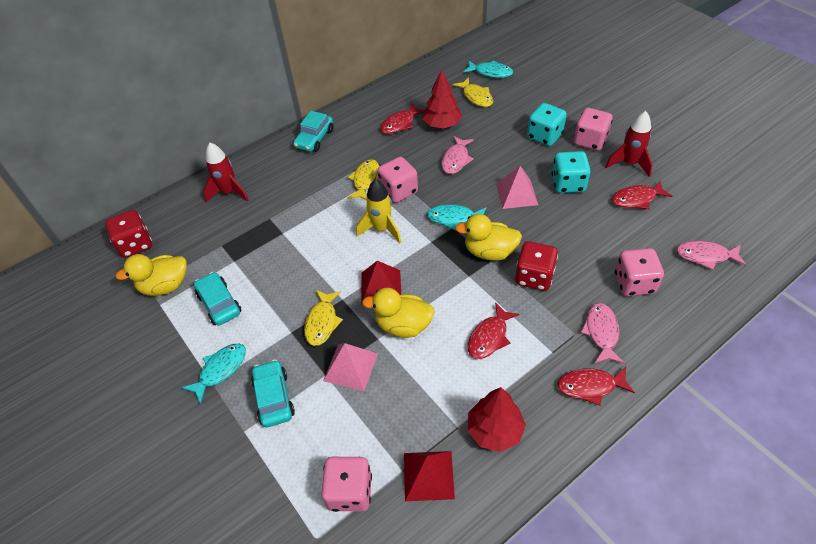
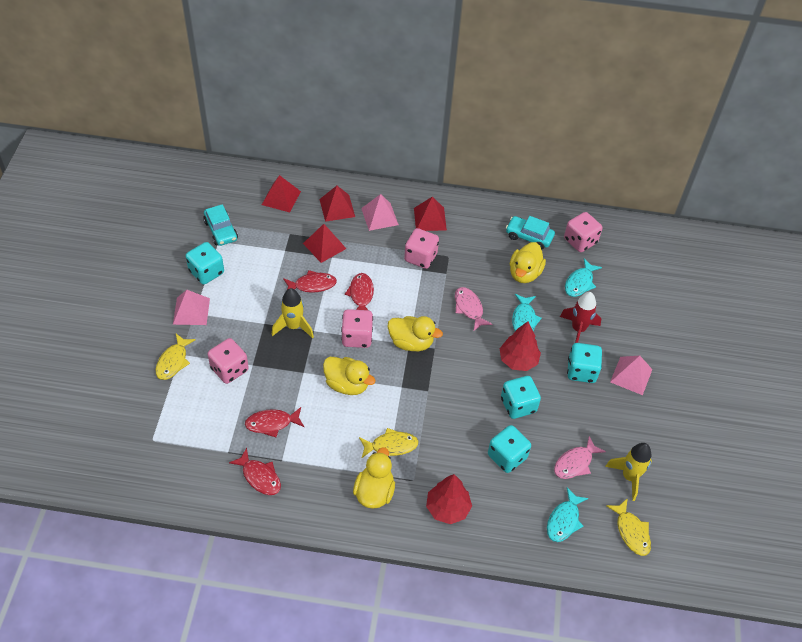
pink fish: 3 -> 2
pink pyramid: 2 -> 3
red dice: 2 -> 0
red pyramid: 2 -> 4
red rocket: 2 -> 1
turquoise car: 3 -> 2
turquoise dice: 2 -> 4
yellow duck: 3 -> 4
yellow rocket: 1 -> 2

